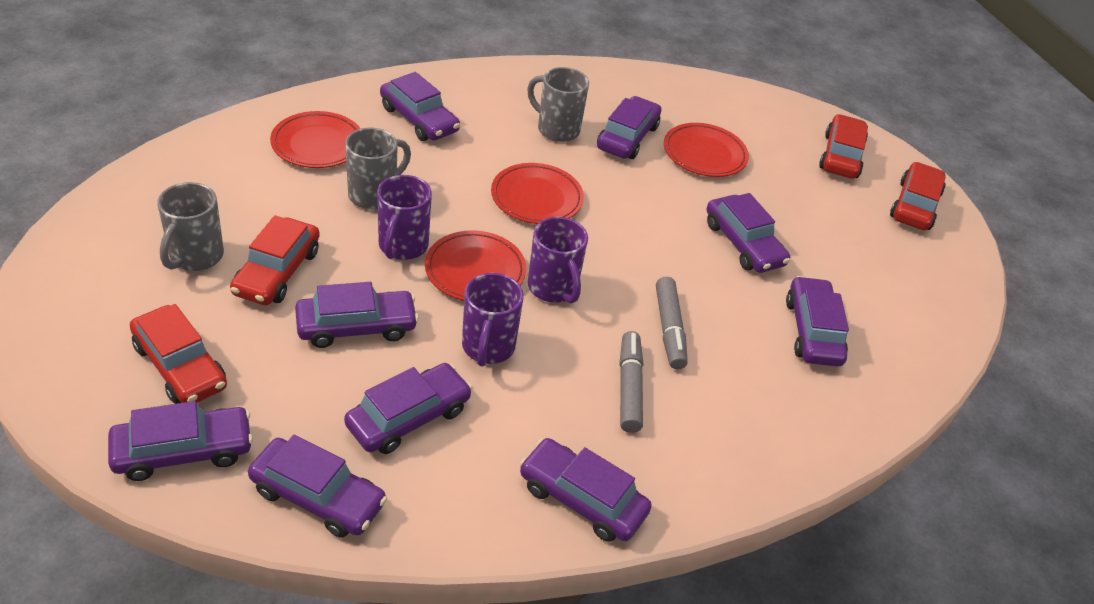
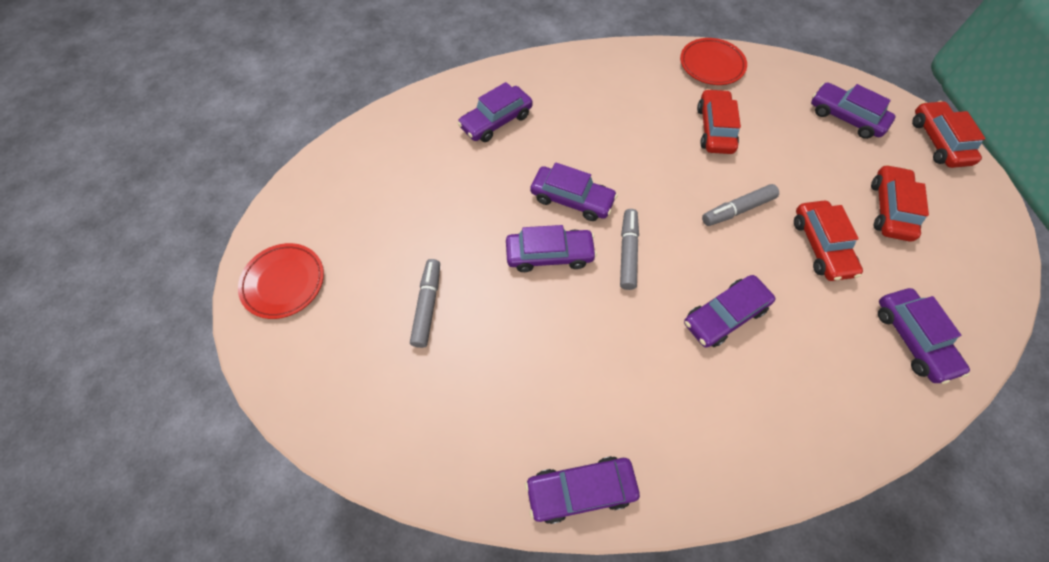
grey marker: 2 -> 3
grey mug: 3 -> 0
purple car: 9 -> 7
purple mug: 3 -> 0
red plate: 4 -> 2

